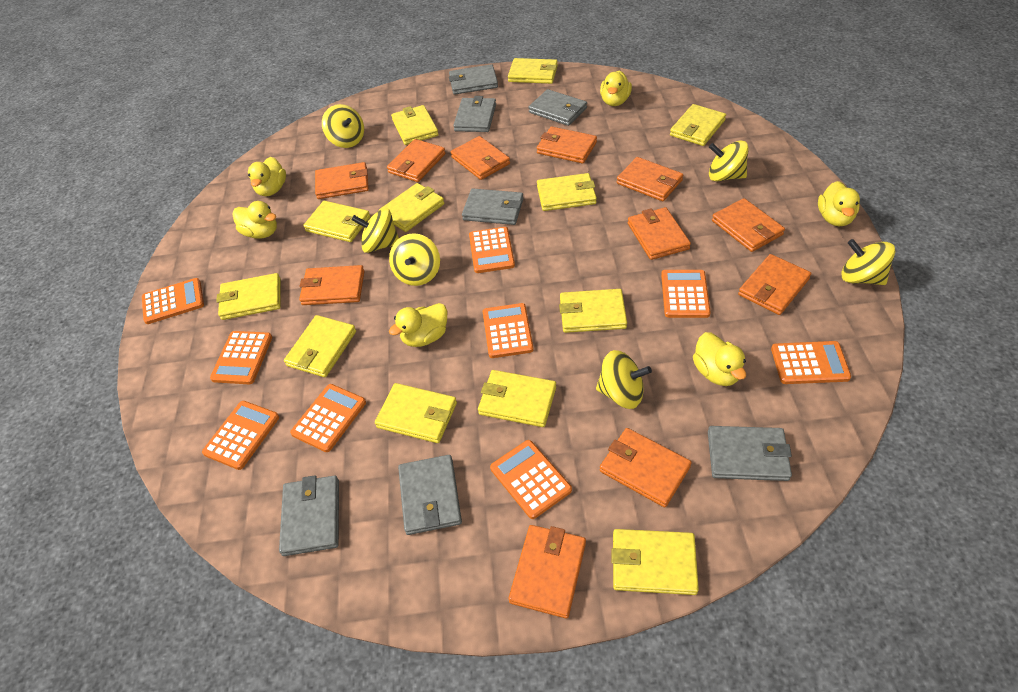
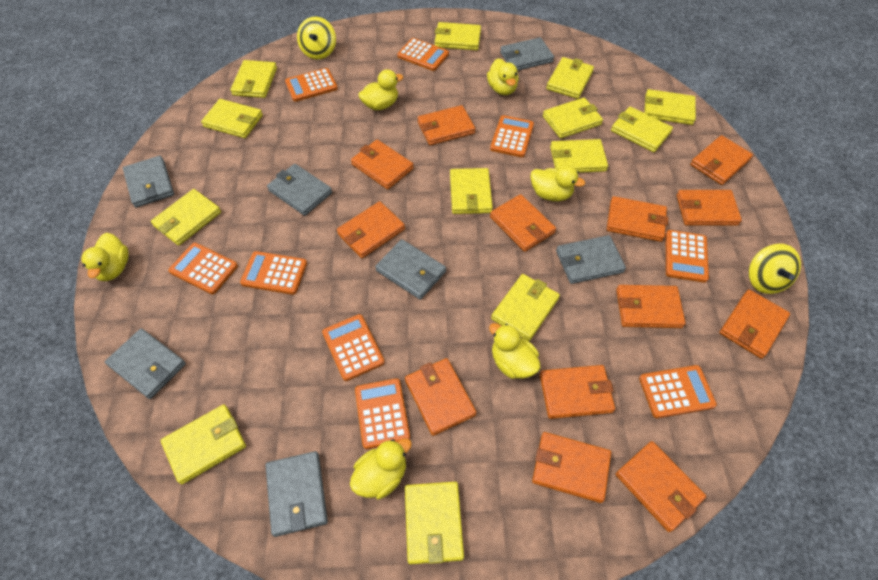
orange wallet: 11 -> 13
yellow spinning top: 6 -> 2
yellow wallet: 12 -> 13

